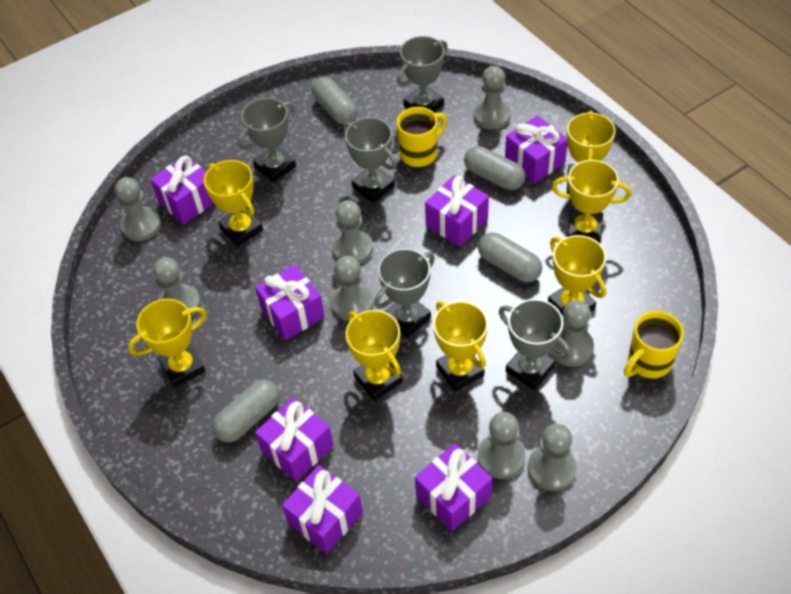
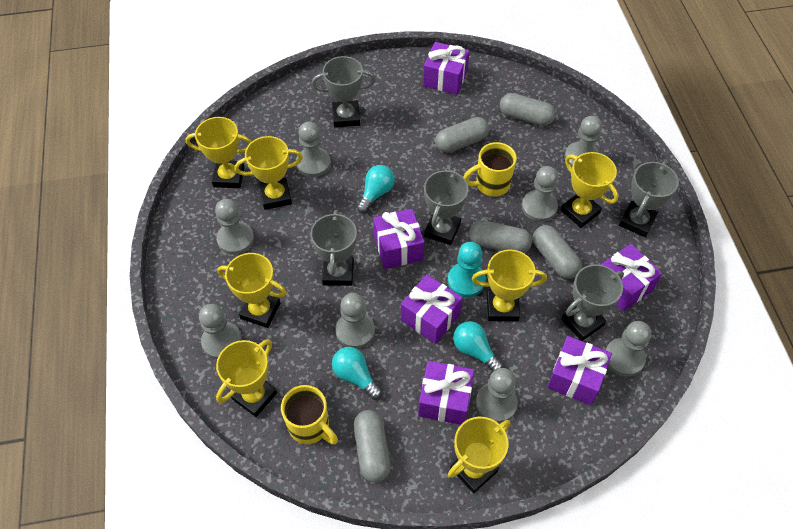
grey capsule: 4 -> 5
purple gift: 7 -> 6
turquoise light bulb: 0 -> 3
turquoise pawn: 0 -> 1

